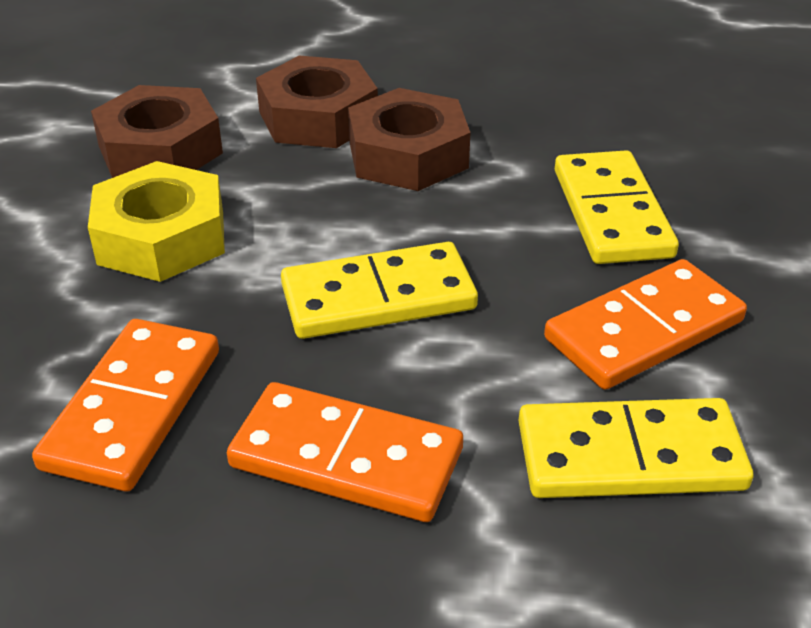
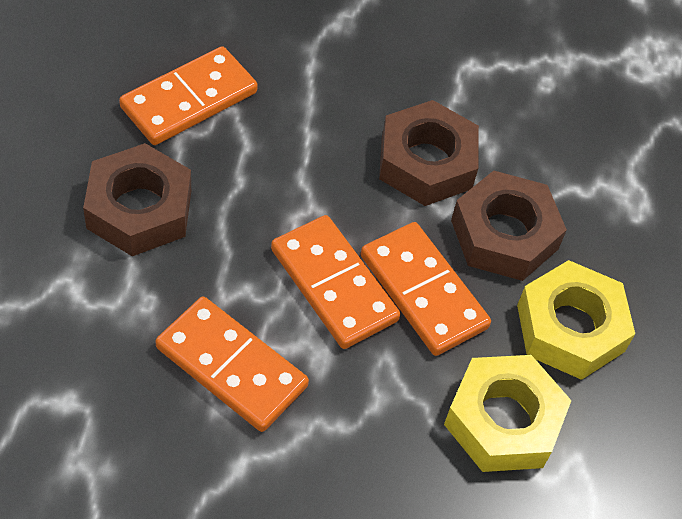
orange domino: 3 -> 4
yellow domino: 3 -> 0
yellow nut: 1 -> 2

